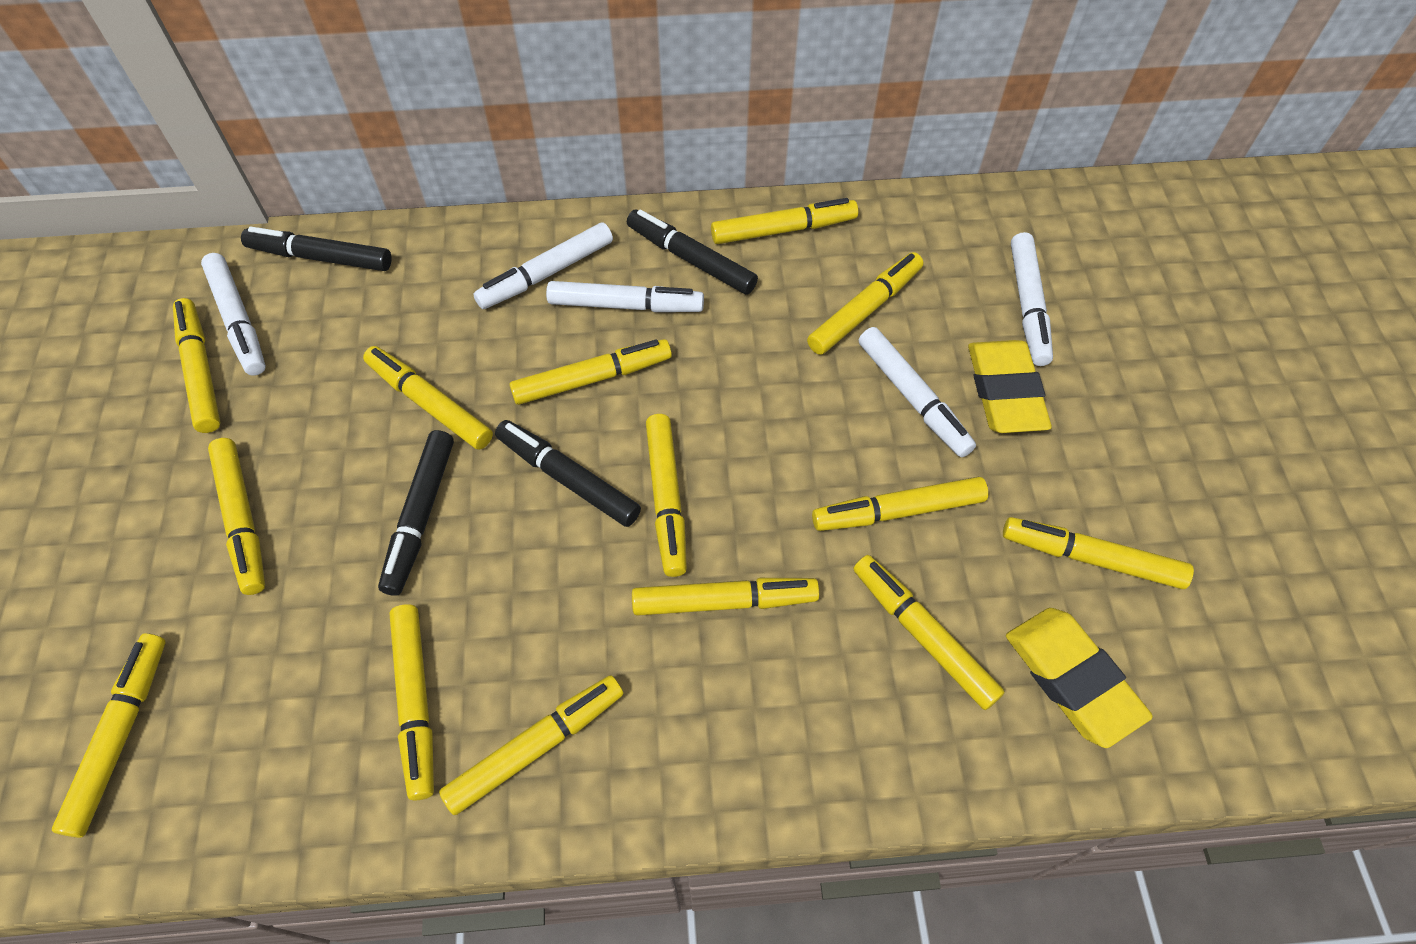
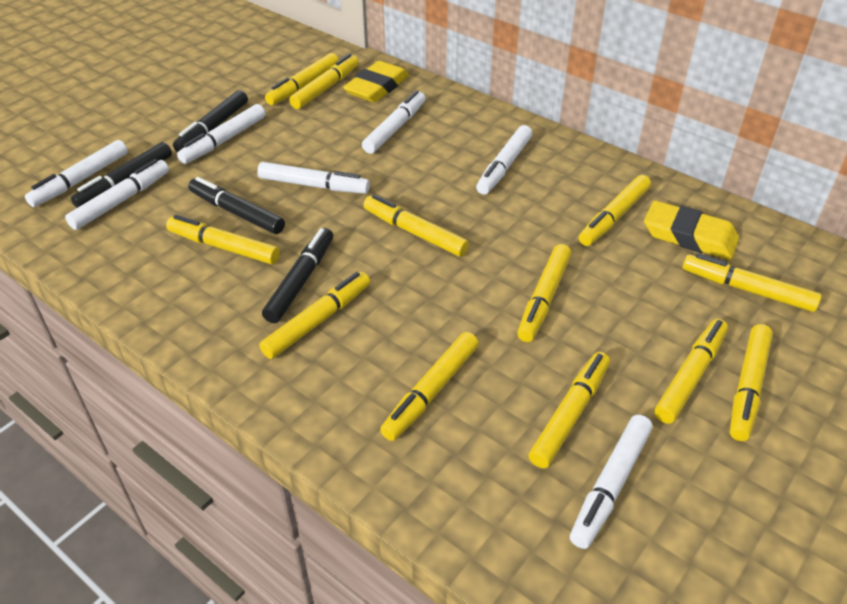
white marker: 5 -> 7
yellow marker: 14 -> 12

